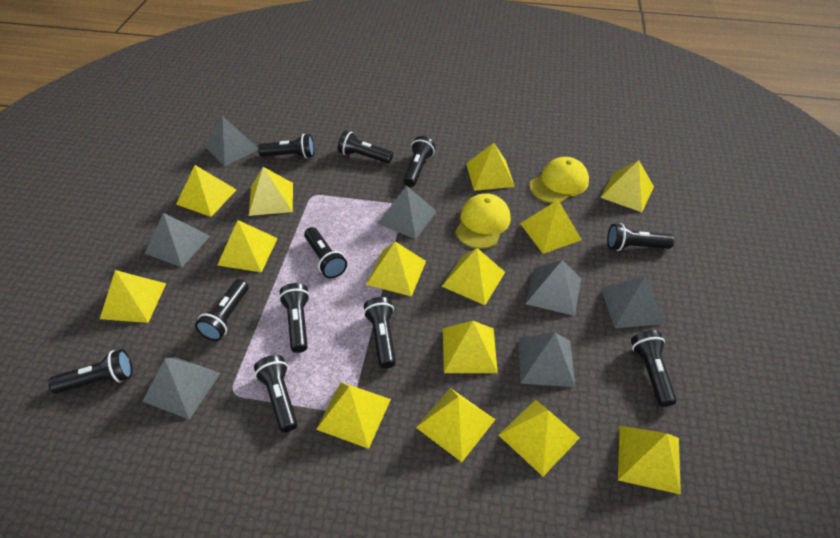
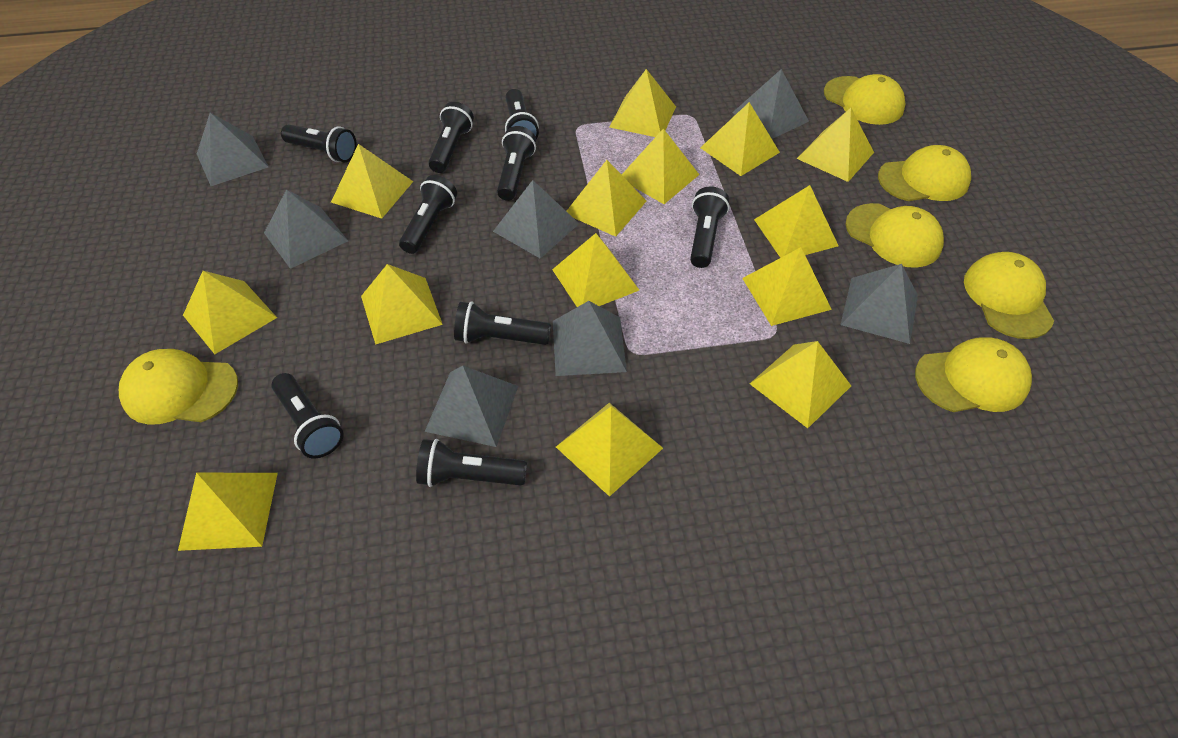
black flashlight: 11 -> 9
yellow cap: 2 -> 6

